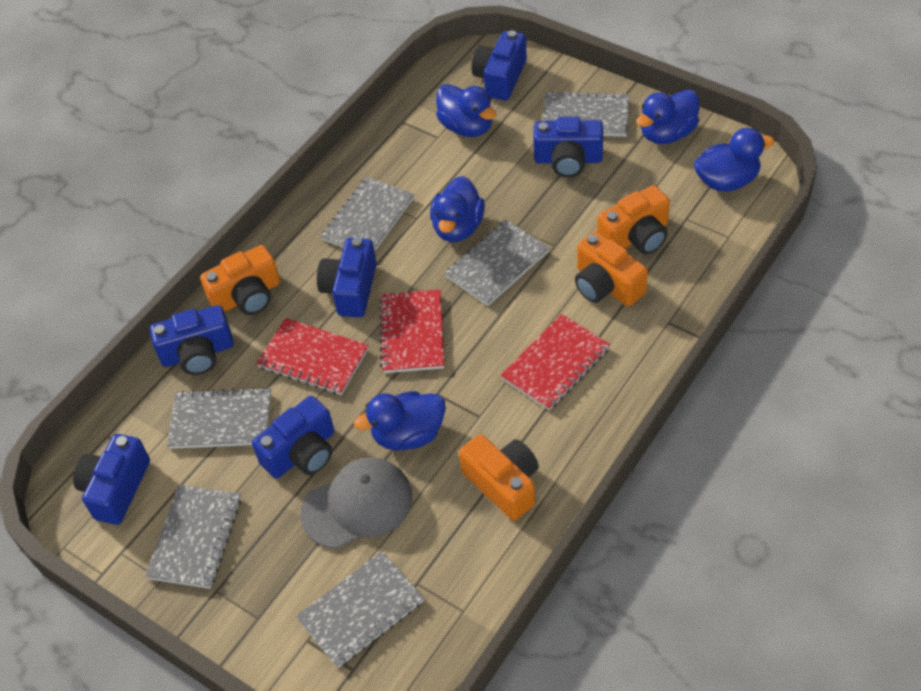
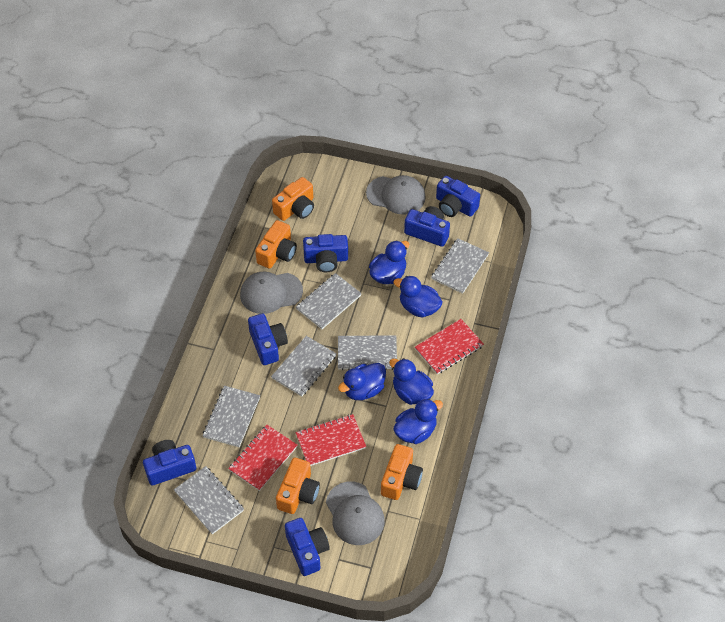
grey cap: 1 -> 3

